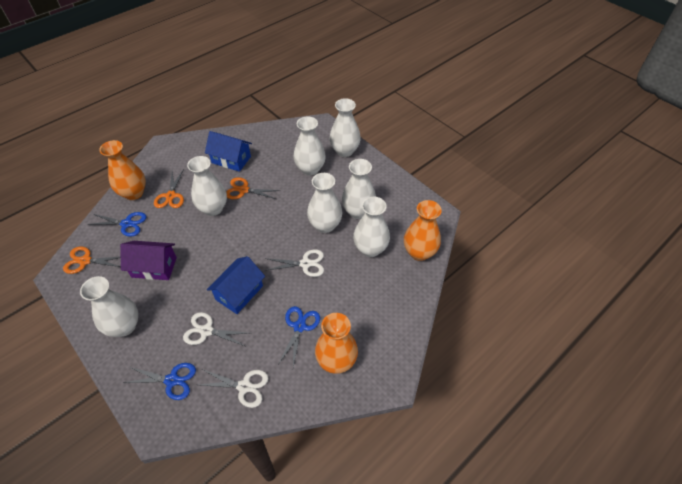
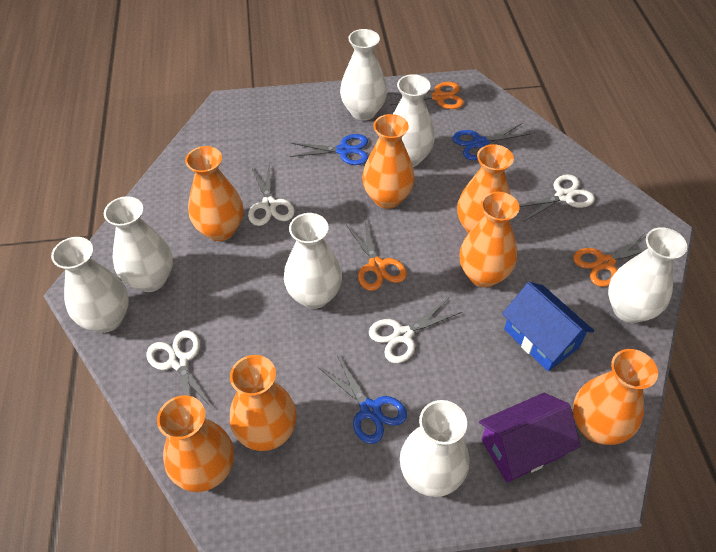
blue house: 2 -> 1
orange vase: 3 -> 7
white scissors: 3 -> 4

